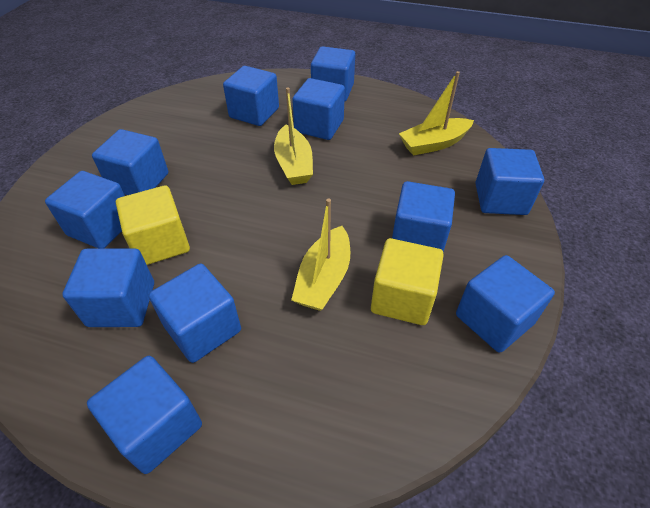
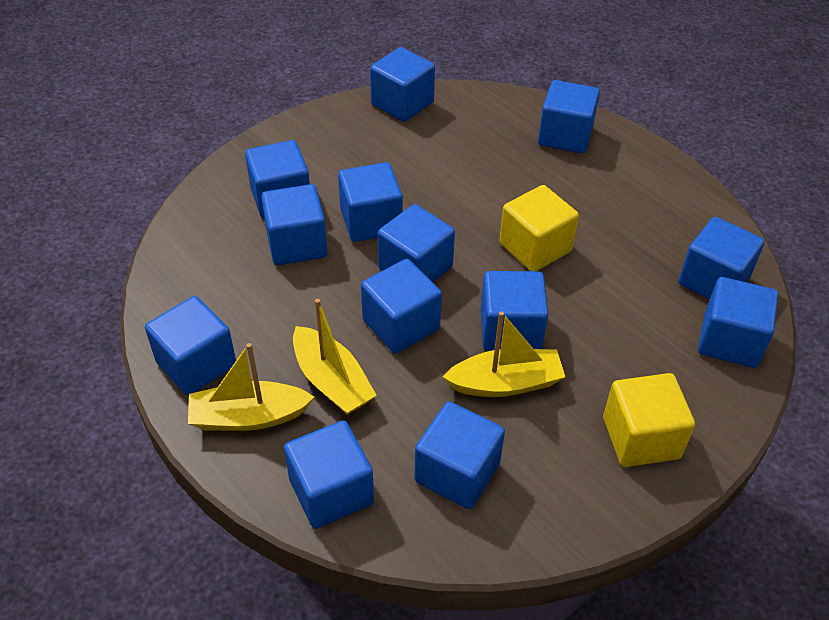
blue cube: 11 -> 13

